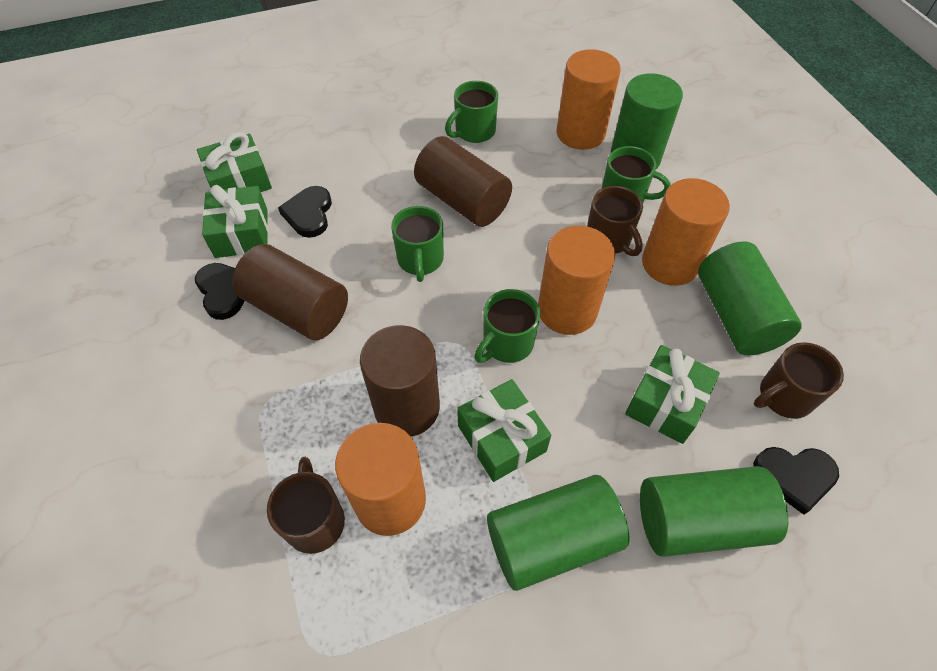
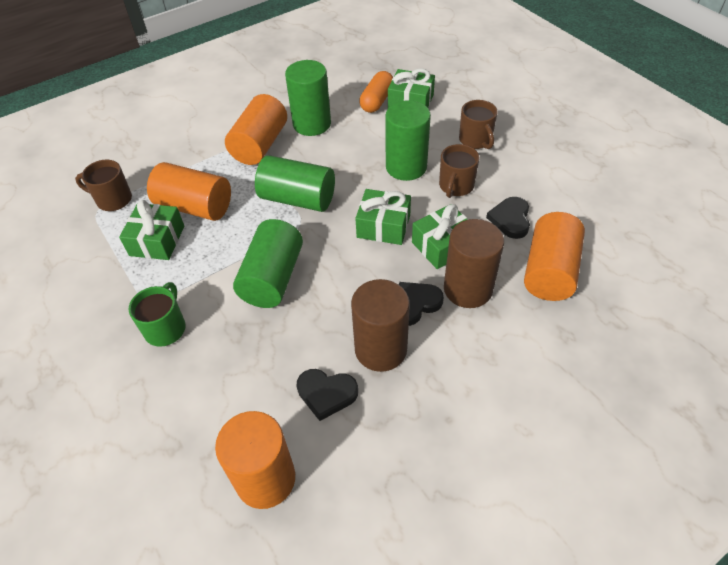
brown cylinder: 3 -> 2
green mug: 4 -> 1
orange capsule: 0 -> 1

